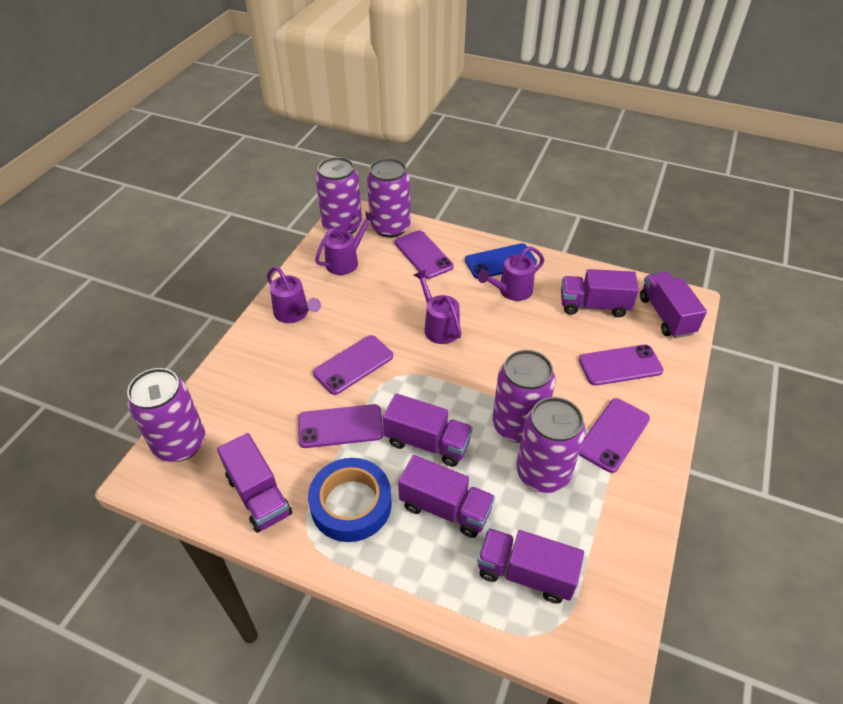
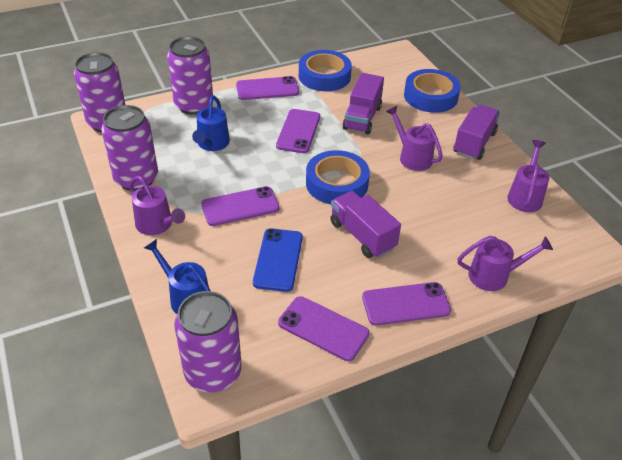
blue tape: 1 -> 3
blue watering can: 0 -> 2
purple can: 5 -> 4
purple truck: 6 -> 3

